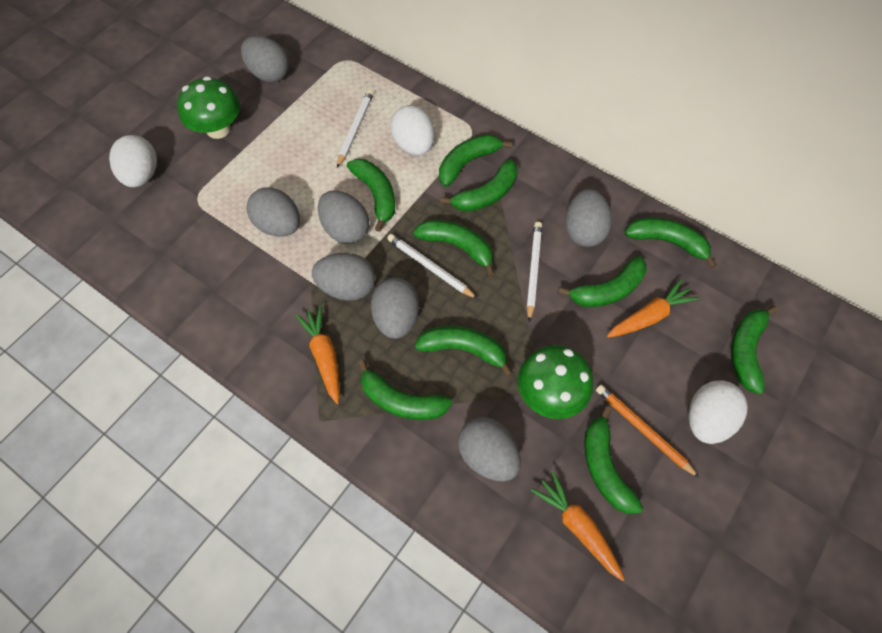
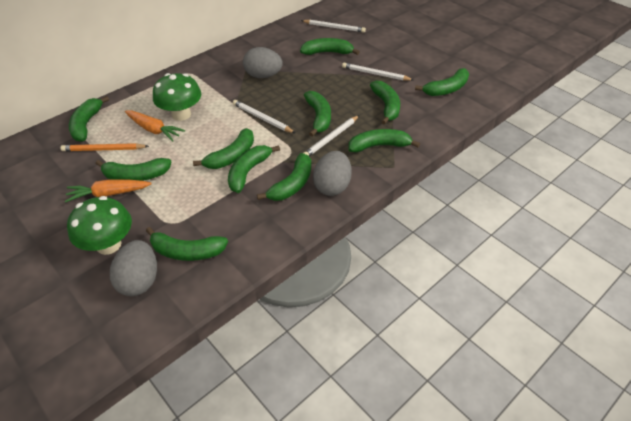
green banana: 10 -> 11
grey egg: 7 -> 3
orange carrot: 3 -> 2
white egg: 3 -> 0
white pencil: 3 -> 4

